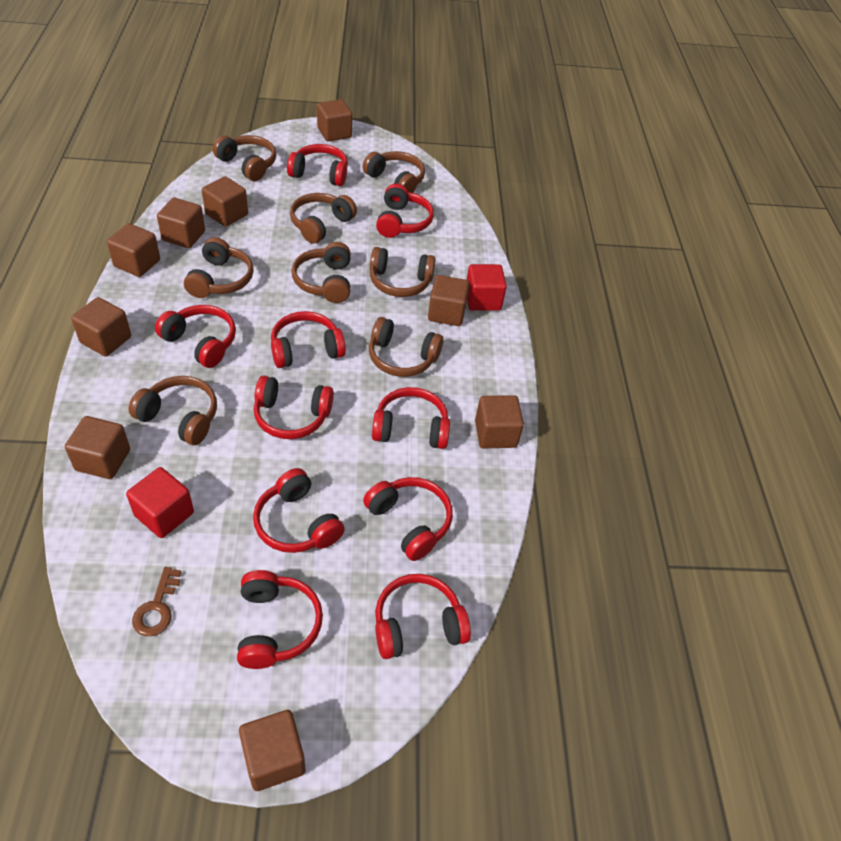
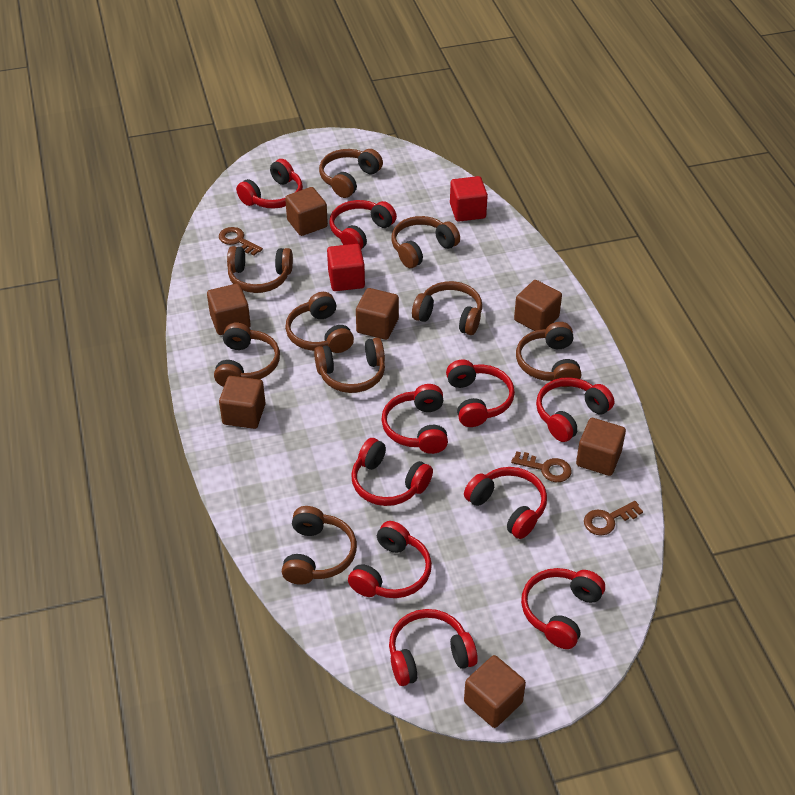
brown cube: 9 -> 7
brown headphones: 8 -> 9
brown key: 1 -> 3

